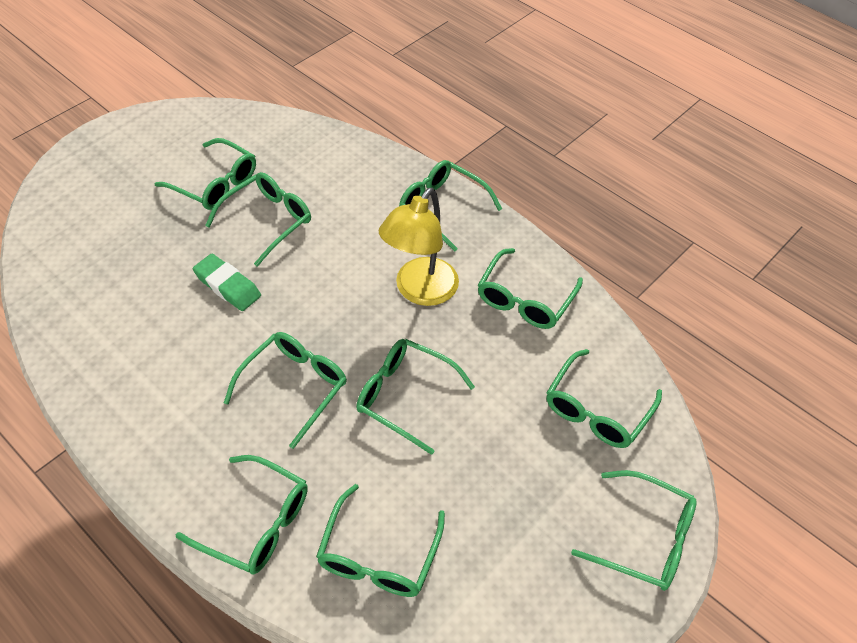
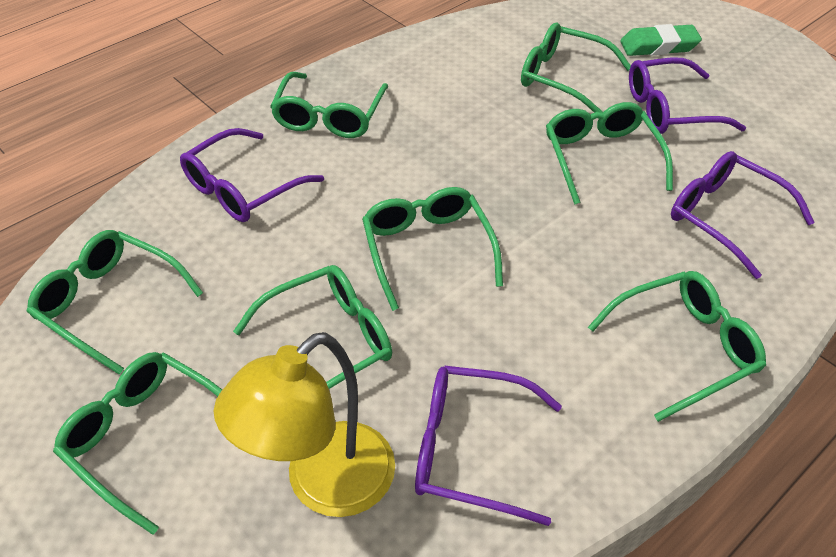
green glasses: 10 -> 8
purple glasses: 0 -> 4

